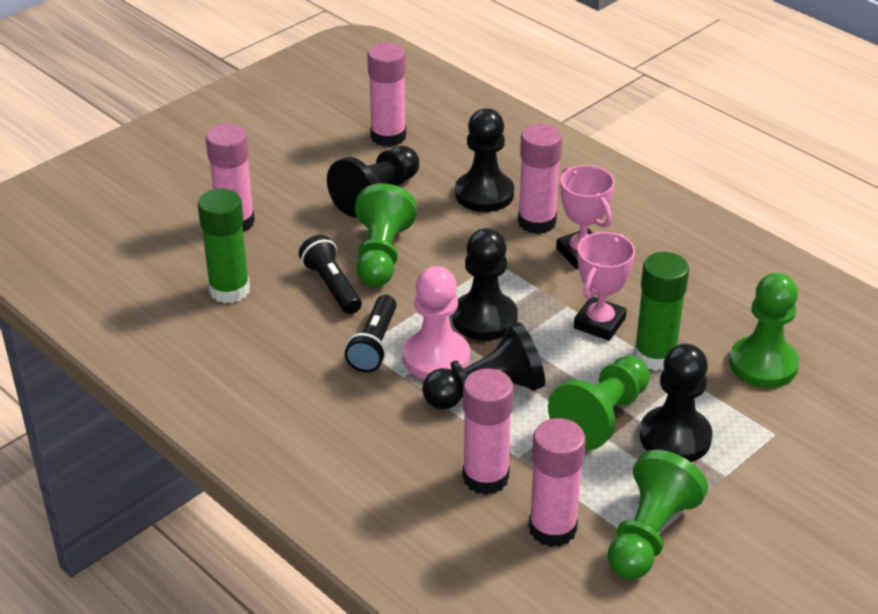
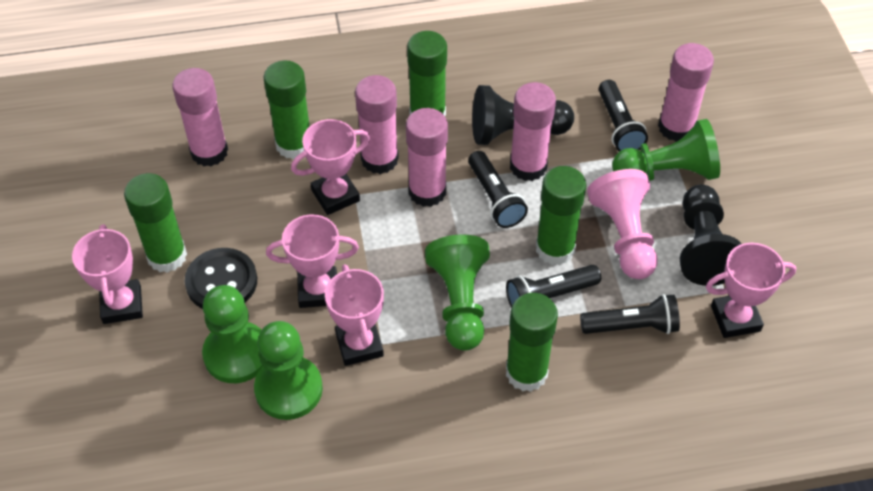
black button: 0 -> 1
black flashlight: 2 -> 4
black pawn: 5 -> 2
green glue stick: 2 -> 5
pink trophy: 2 -> 5

